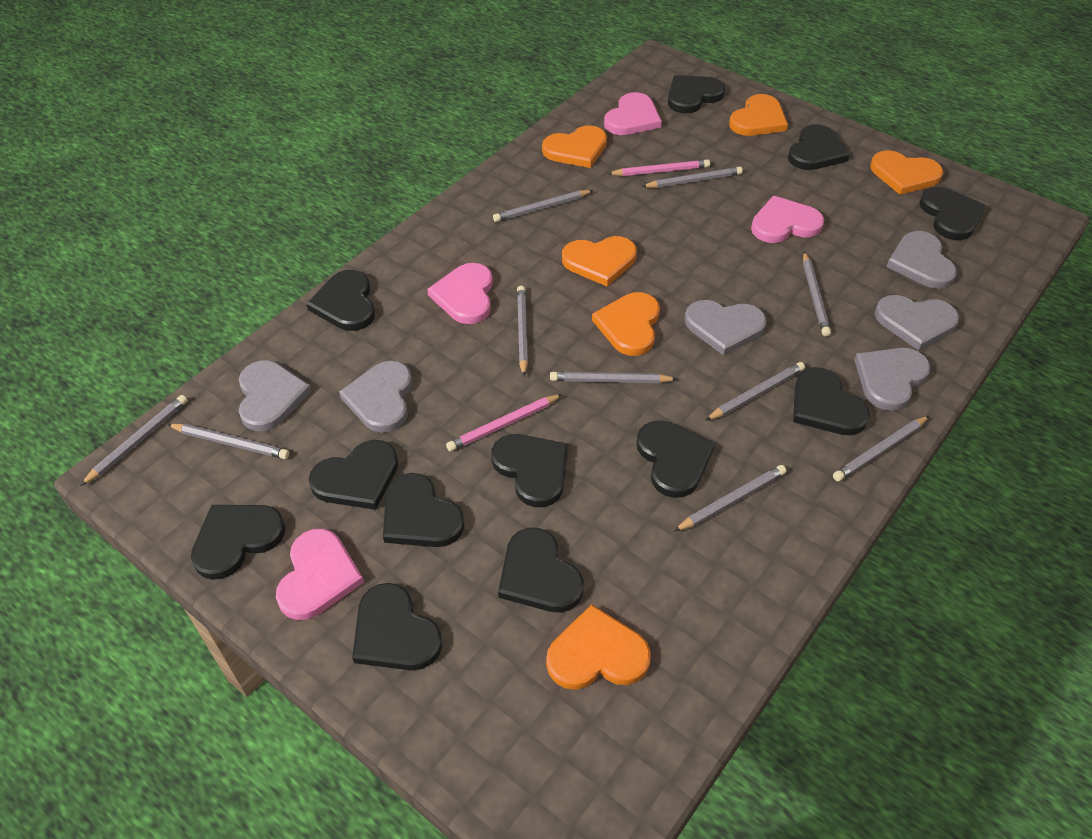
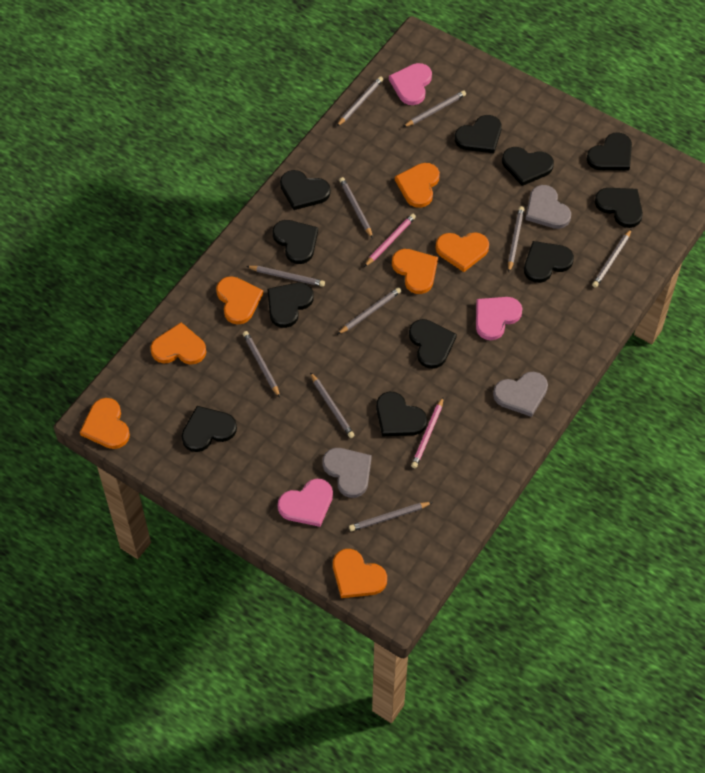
black heart: 12 -> 11
grey heart: 6 -> 3
orange heart: 6 -> 7
pink heart: 4 -> 3

